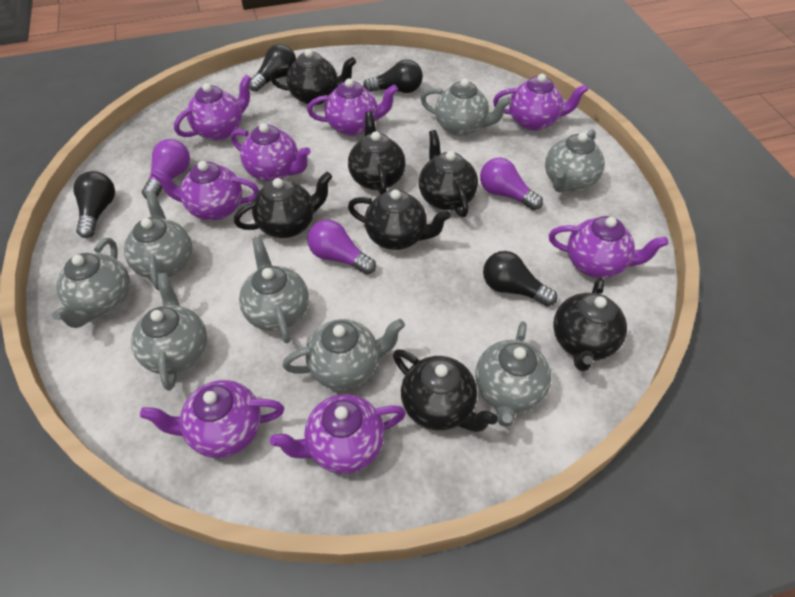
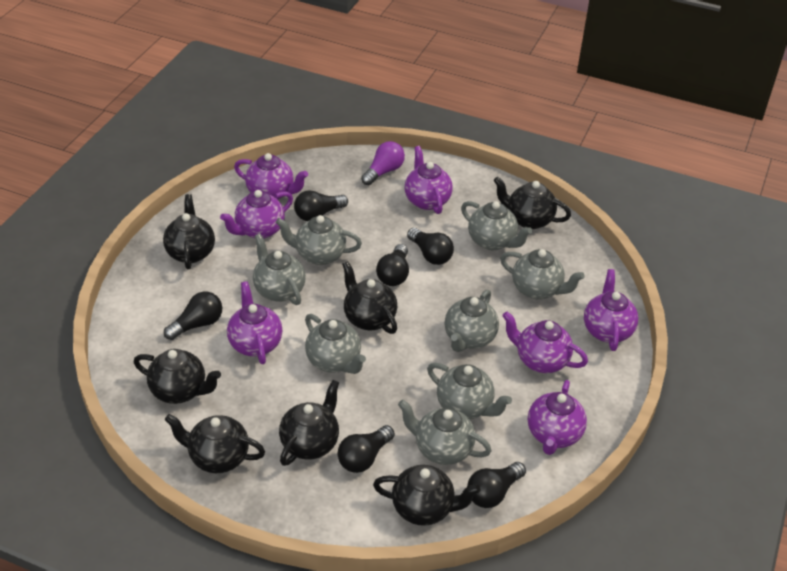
black light bulb: 4 -> 6
purple light bulb: 3 -> 1
purple teapot: 8 -> 7

